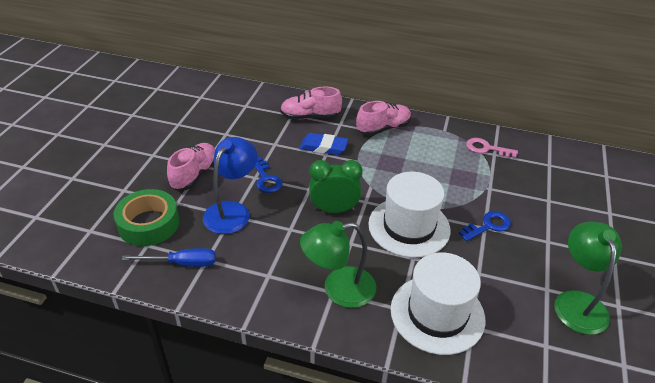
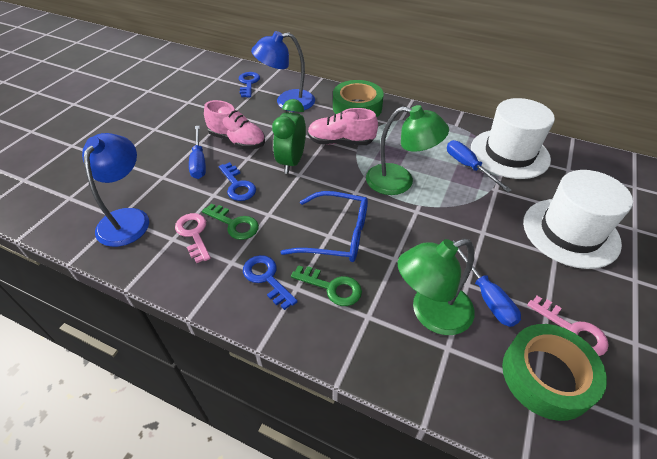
blue eraser: 1 -> 0
blue glasses: 0 -> 1
blue key: 2 -> 3
blue lamp: 1 -> 2
blue screwdriver: 1 -> 3
green key: 0 -> 2
green tape: 1 -> 2
pink key: 1 -> 2
pink shoe: 3 -> 2

